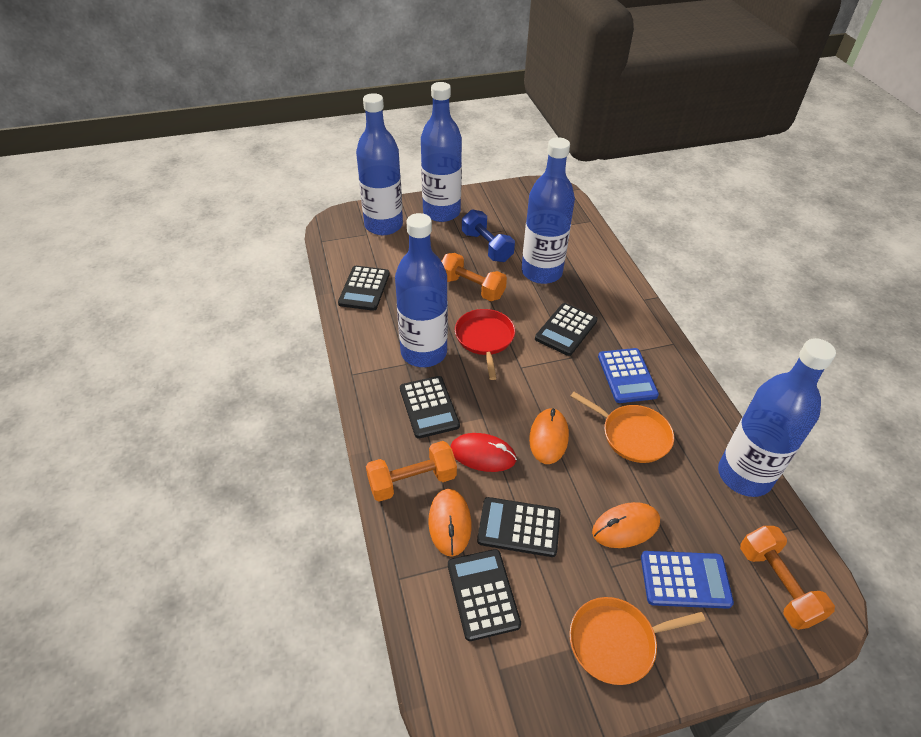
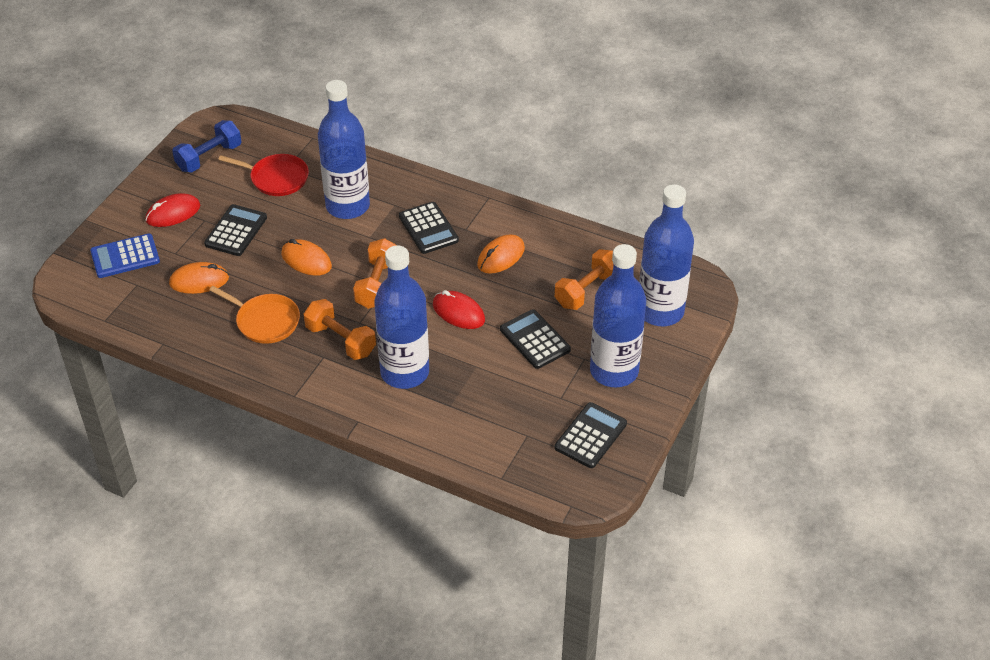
black calculator: 5 -> 4
blue bottle: 5 -> 4
blue calculator: 2 -> 1
orange pan: 2 -> 1
red mouse: 1 -> 2

